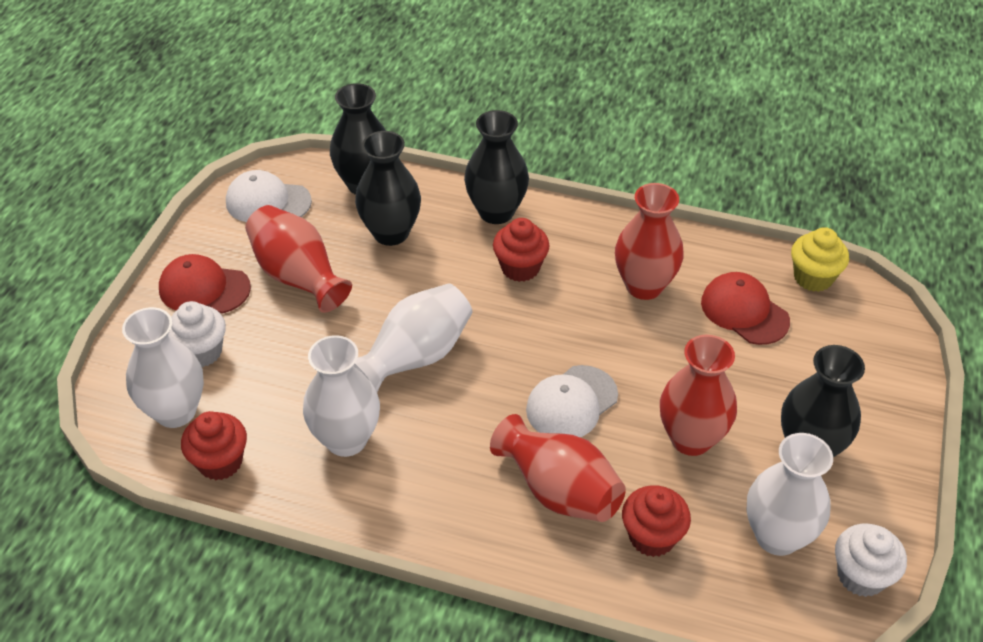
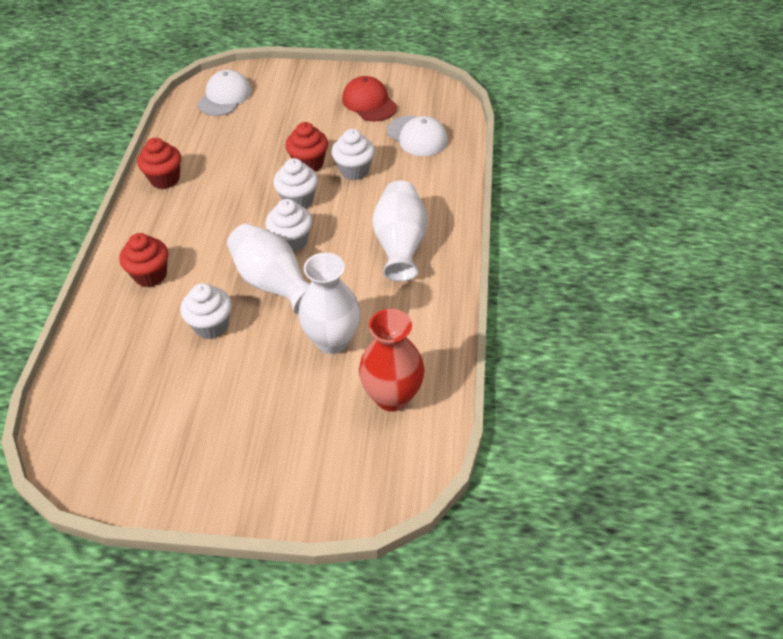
black vase: 4 -> 0
red cap: 2 -> 1
red vase: 4 -> 1
white cupcake: 2 -> 4
white vase: 4 -> 3
yellow cupcake: 1 -> 0

